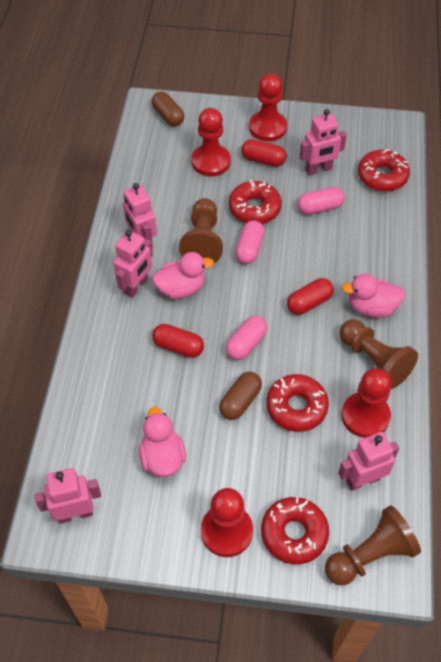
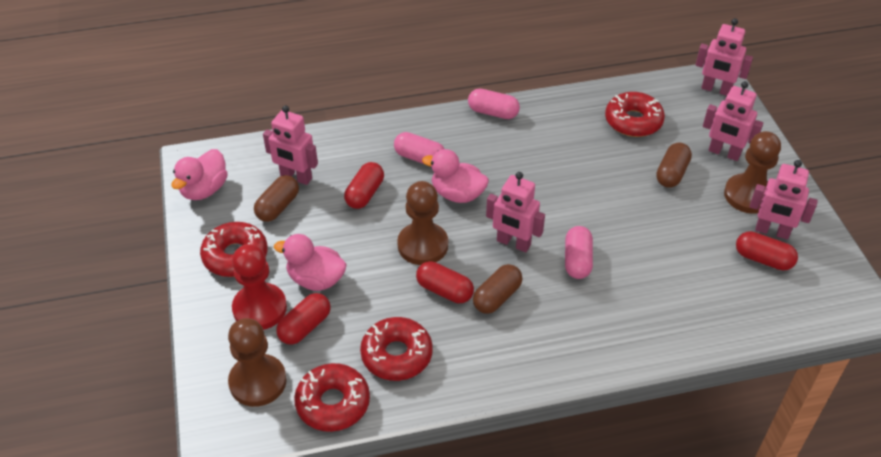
brown capsule: 2 -> 3
red capsule: 3 -> 4
red pawn: 4 -> 1

